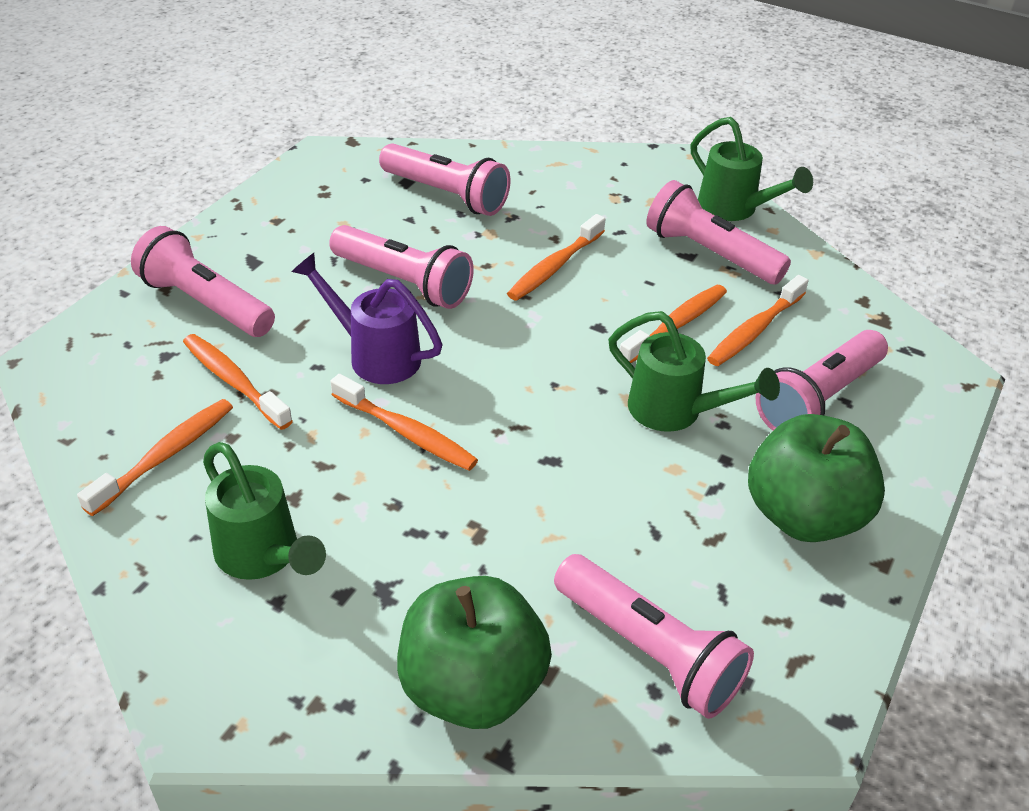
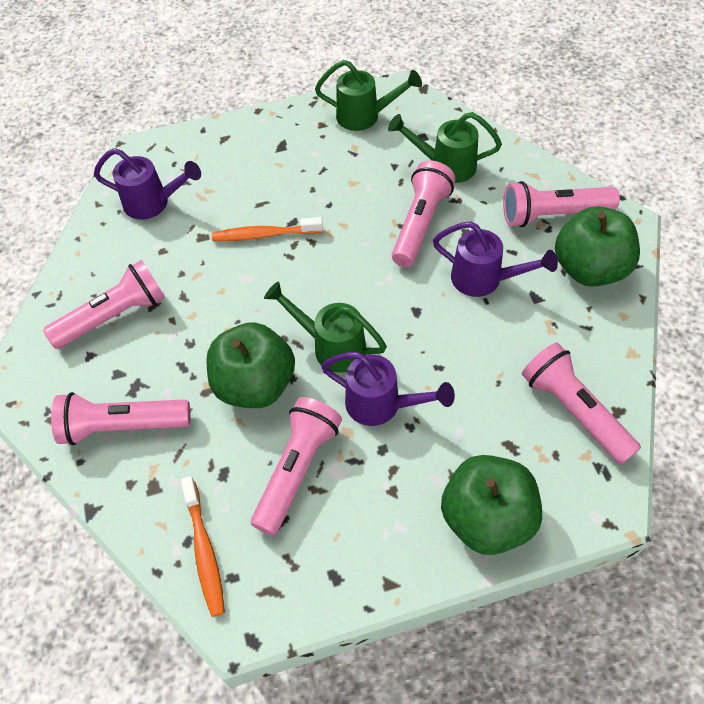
green apple: 2 -> 3
orange toothbrush: 6 -> 2
purple watering can: 1 -> 3

